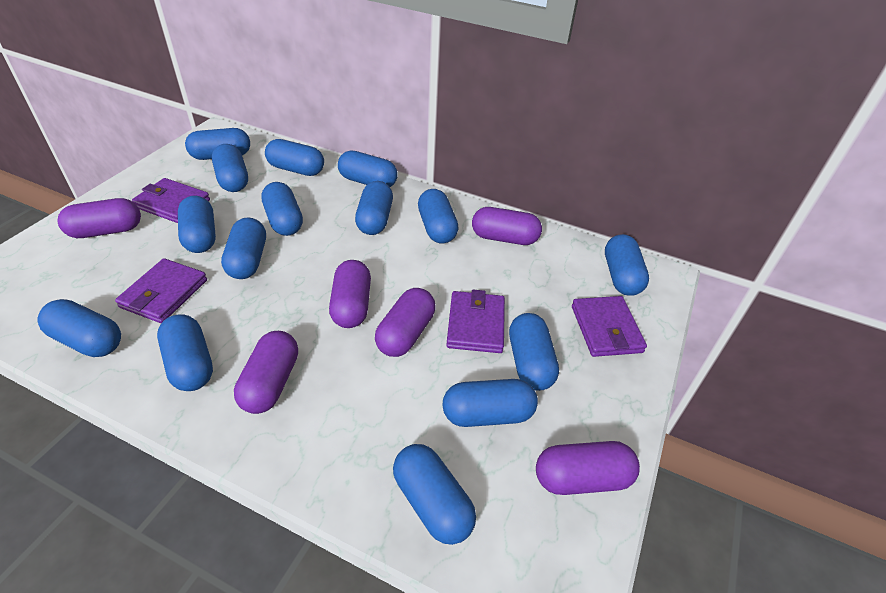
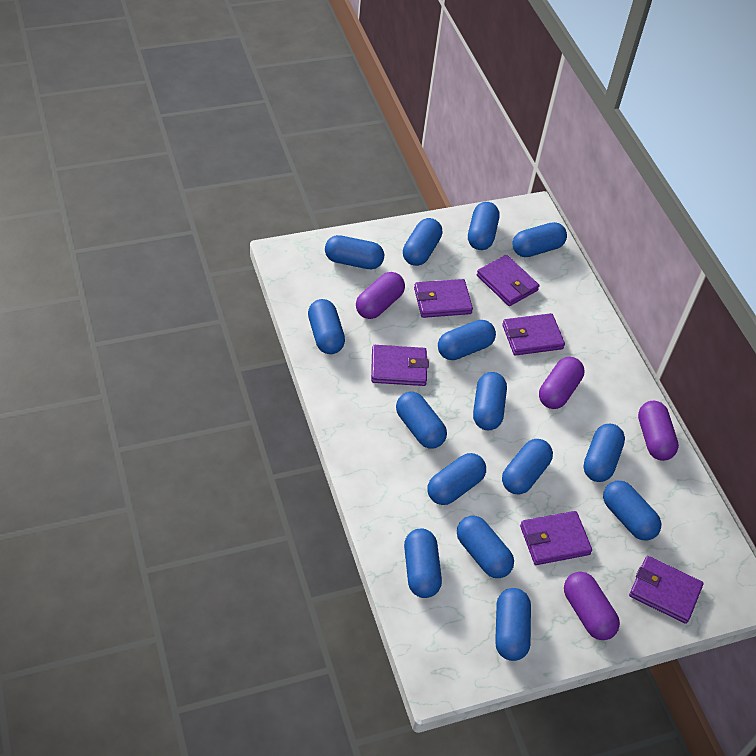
purple capsule: 6 -> 4
purple wallet: 4 -> 6

